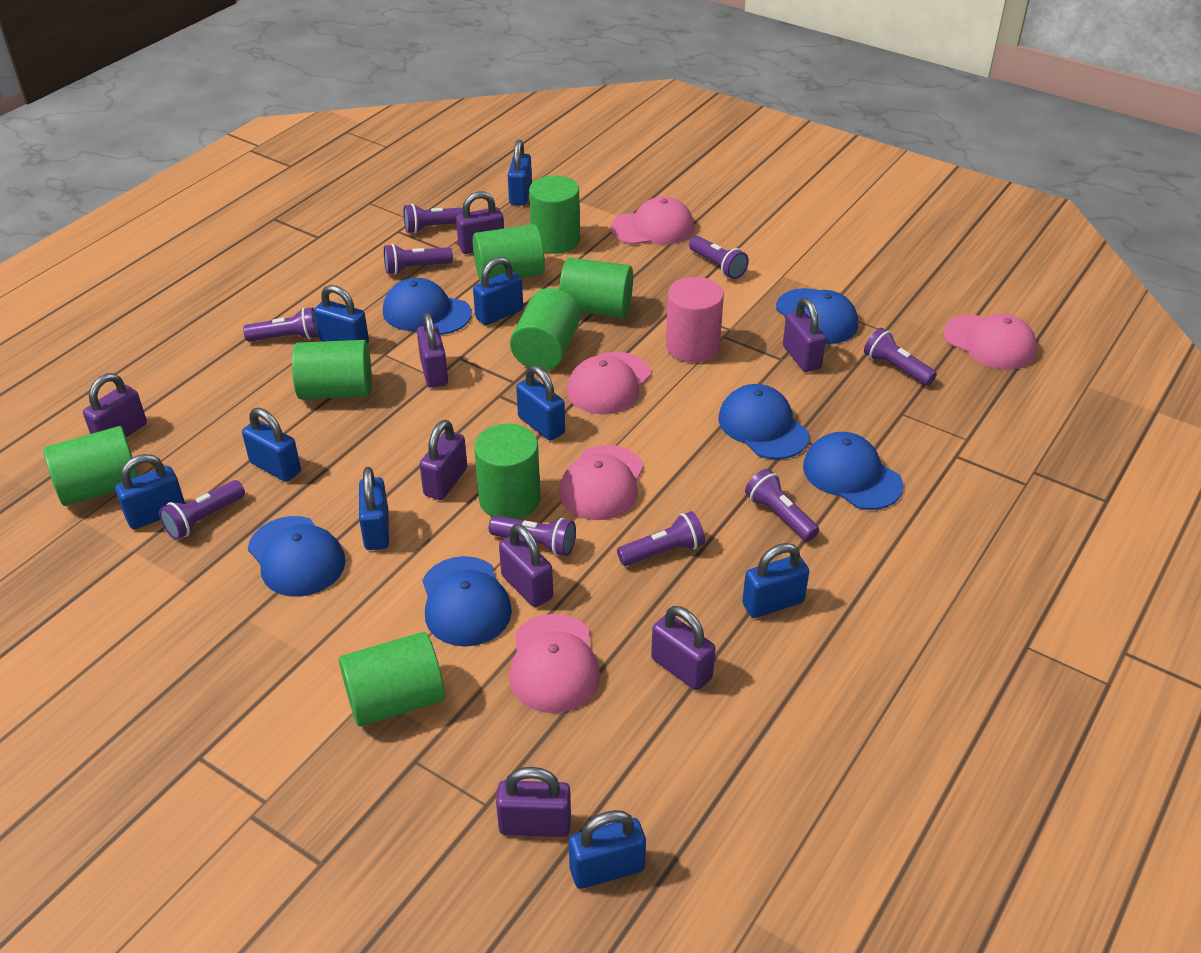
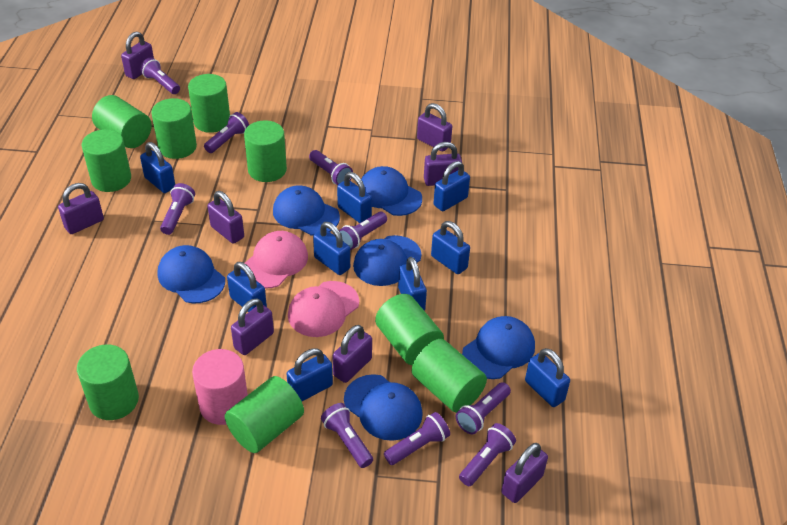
green cylinder: 8 -> 9
pink cap: 5 -> 2

